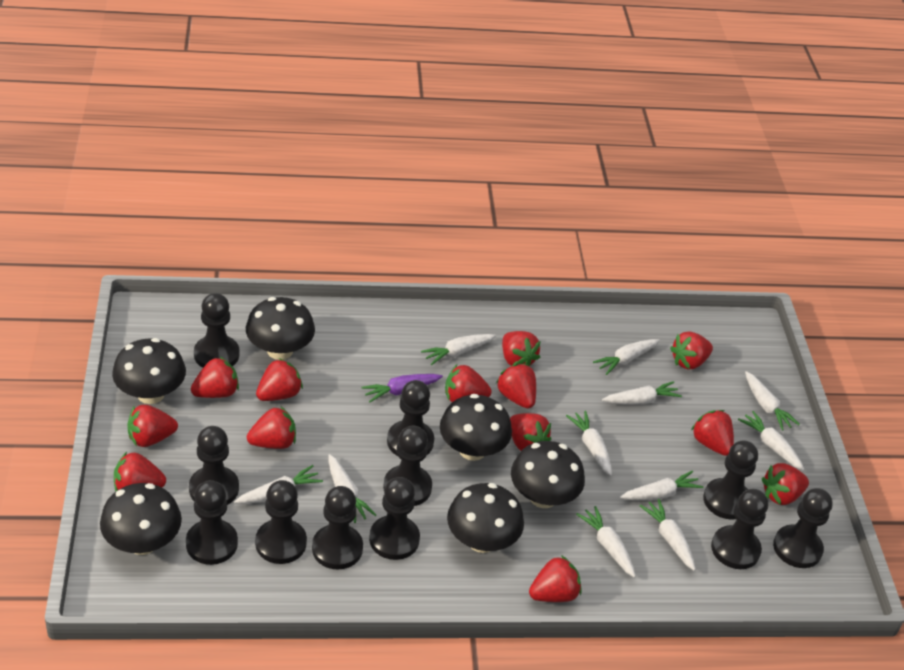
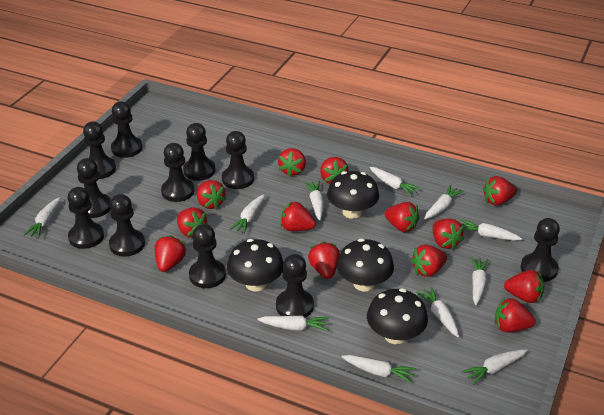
black mushroom: 6 -> 4
purple carrot: 1 -> 0

